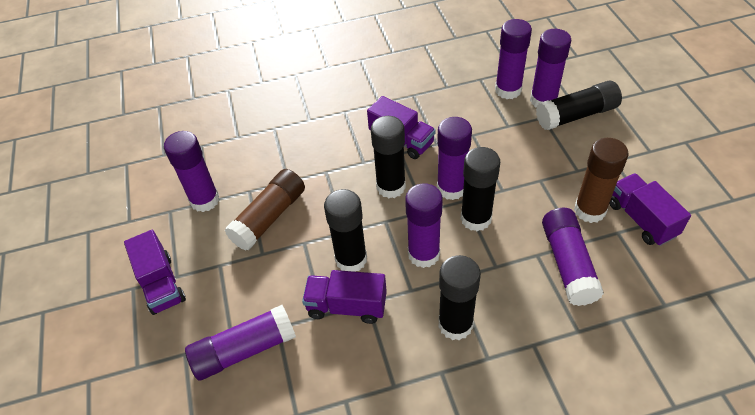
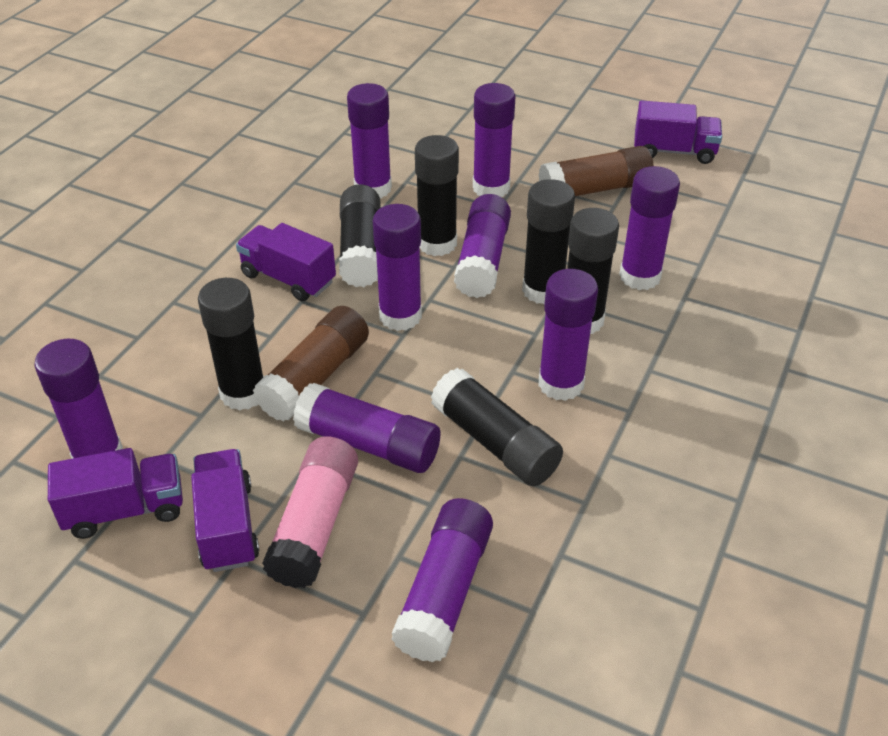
black glue stick: 5 -> 6
pink glue stick: 0 -> 1
purple glue stick: 7 -> 9

